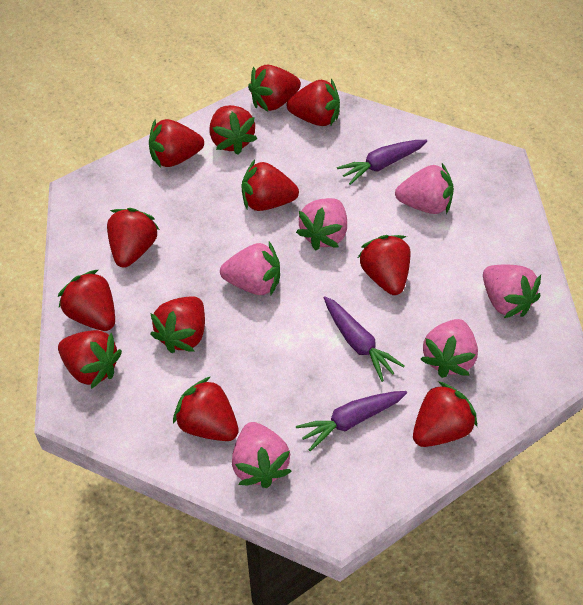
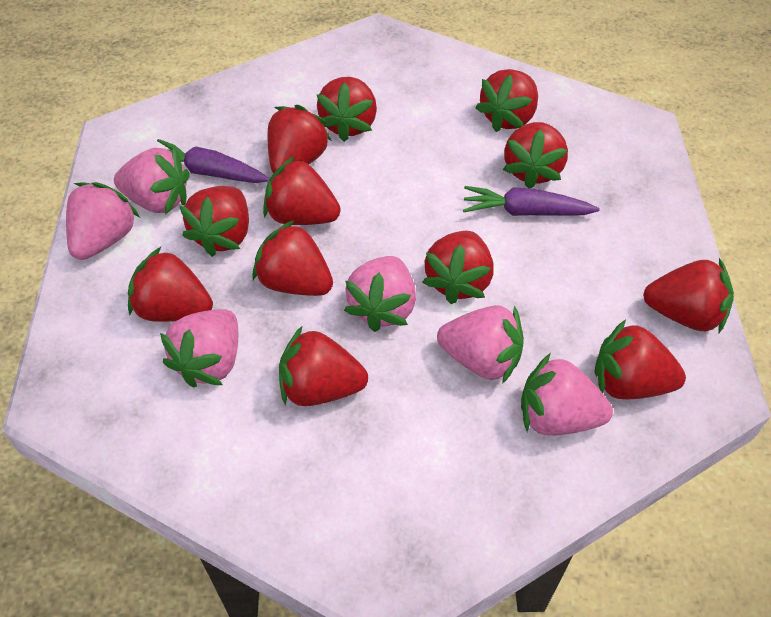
purple carrot: 3 -> 2

